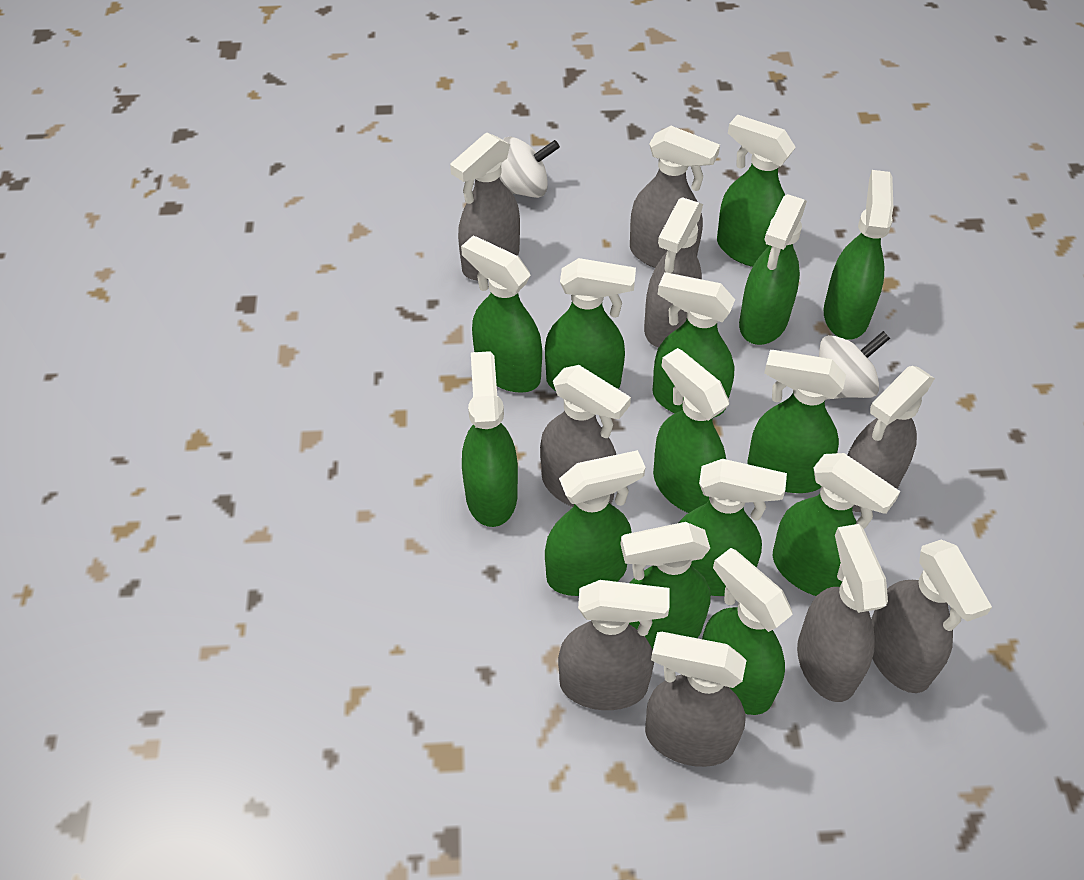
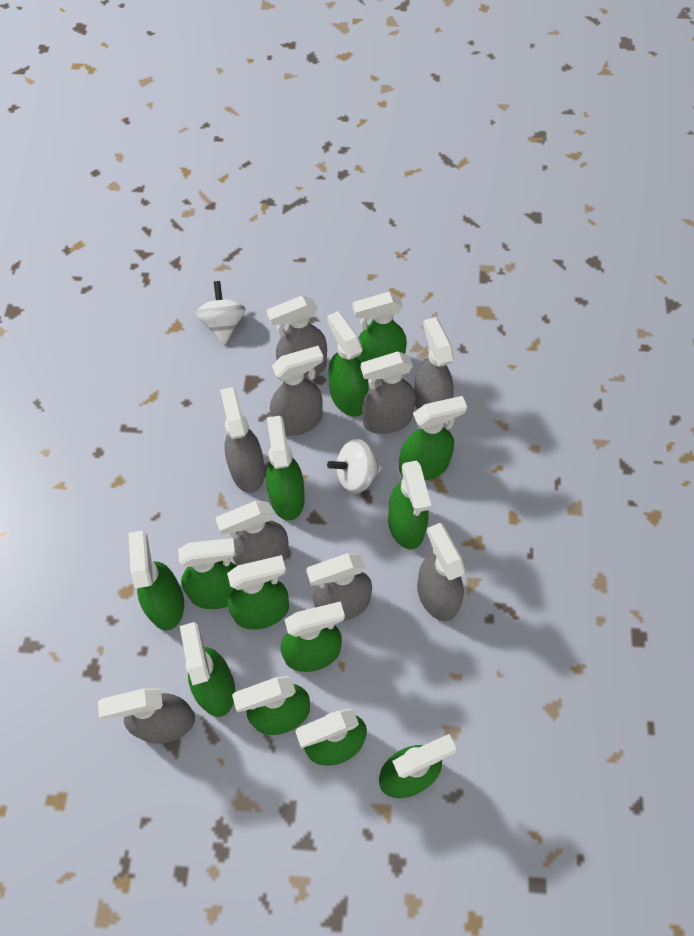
green spray bottle: 14 -> 13

